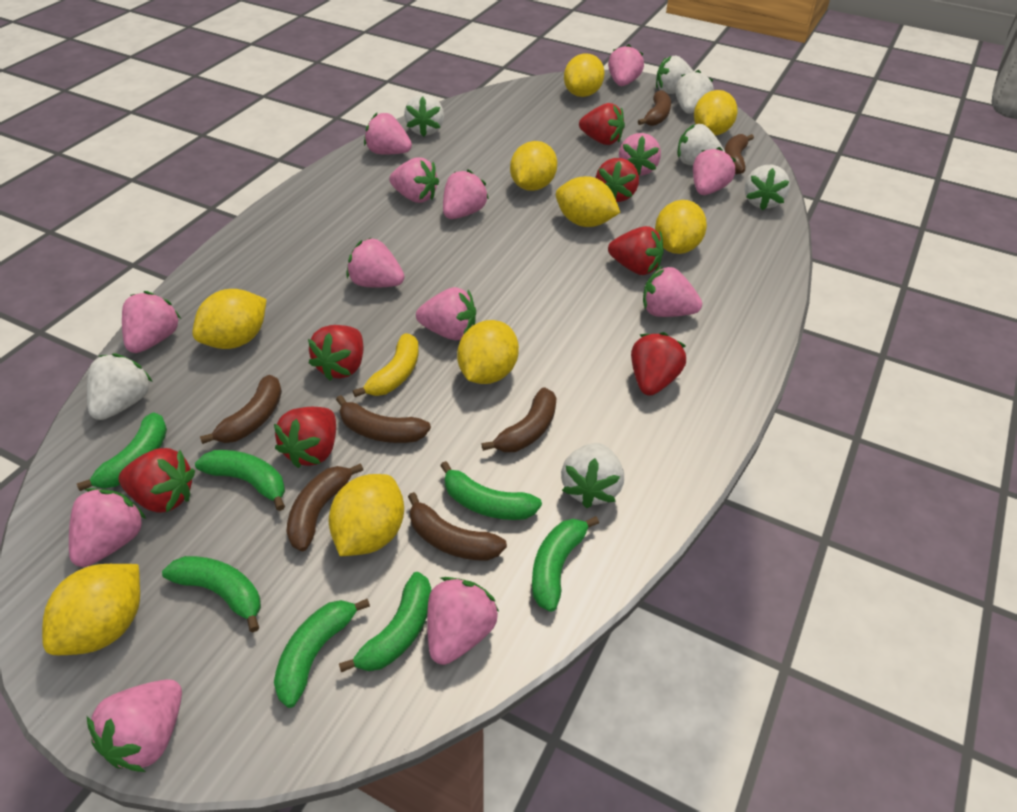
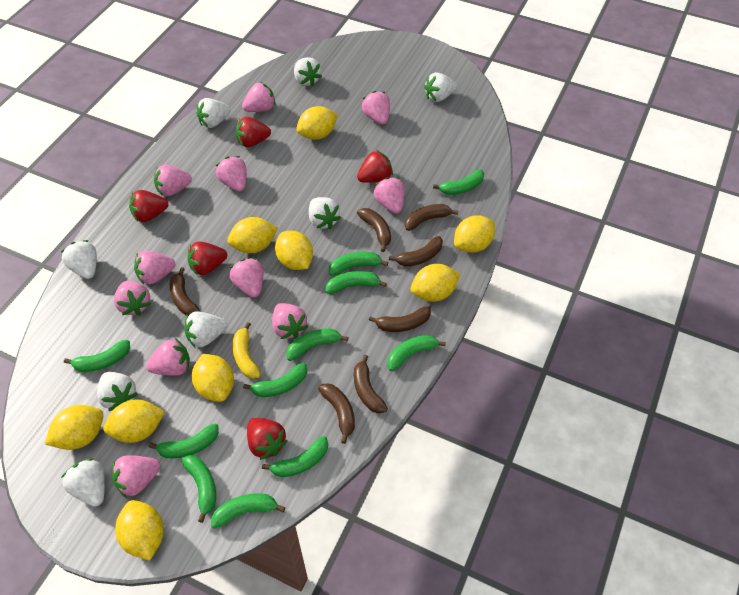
green banana: 7 -> 11
pink strawberry: 13 -> 11
red strawberry: 7 -> 5
white strawberry: 7 -> 8

